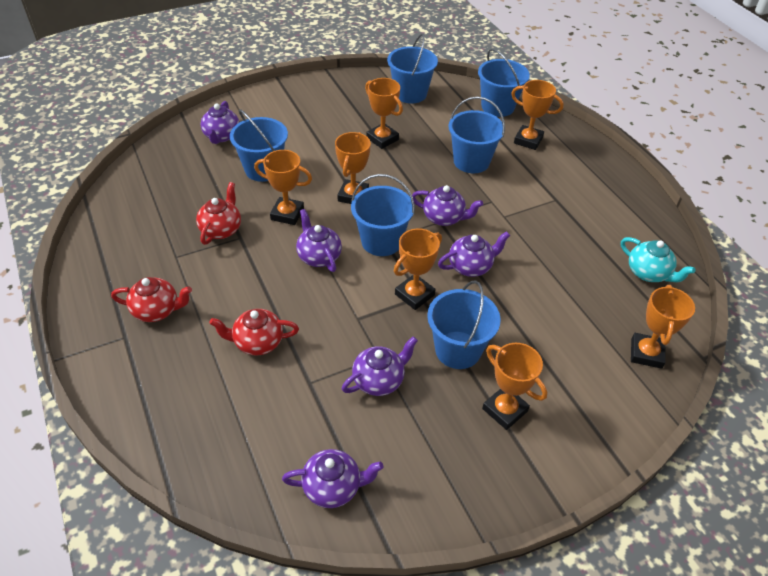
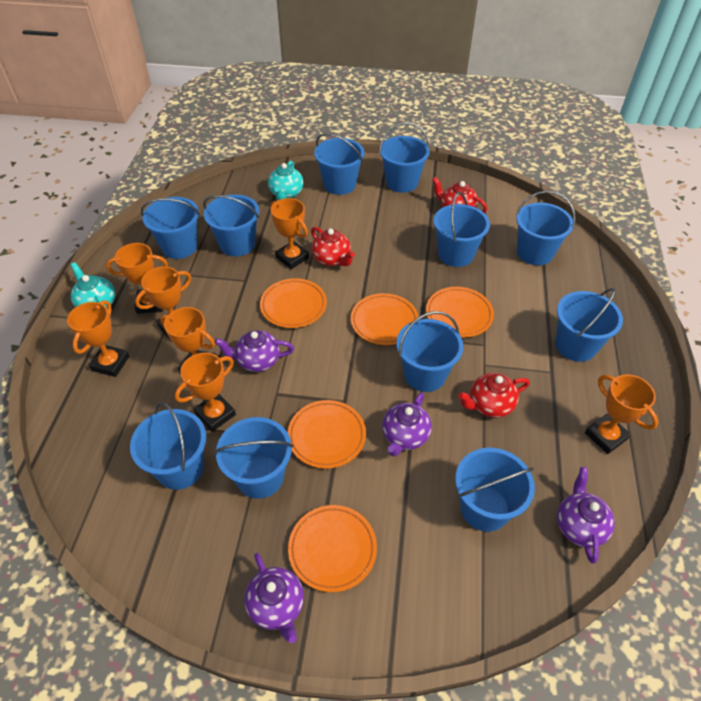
blue bucket: 6 -> 11
orange plate: 0 -> 5
purple teapot: 6 -> 4
turquoise teapot: 1 -> 2

